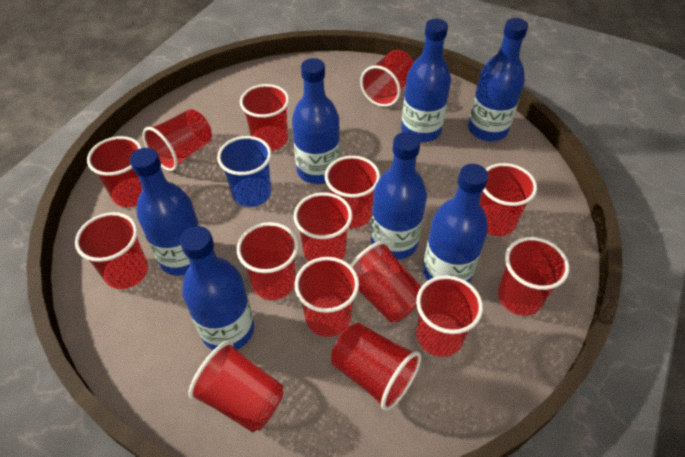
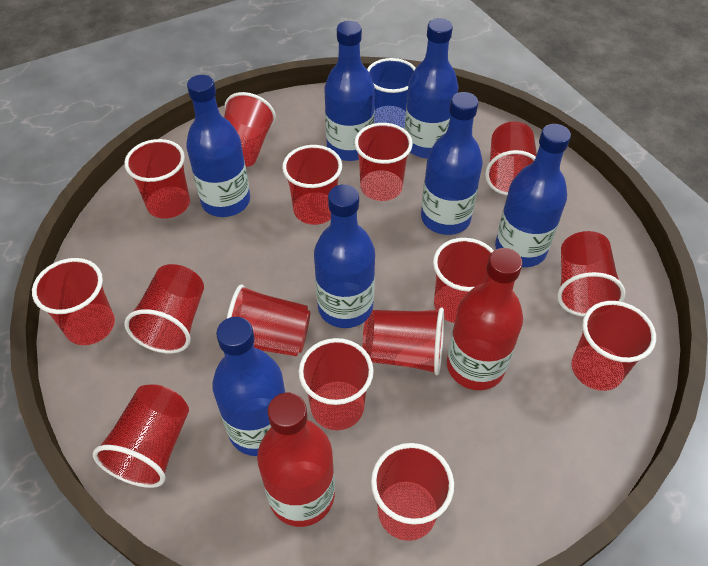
red bottle: 0 -> 2

